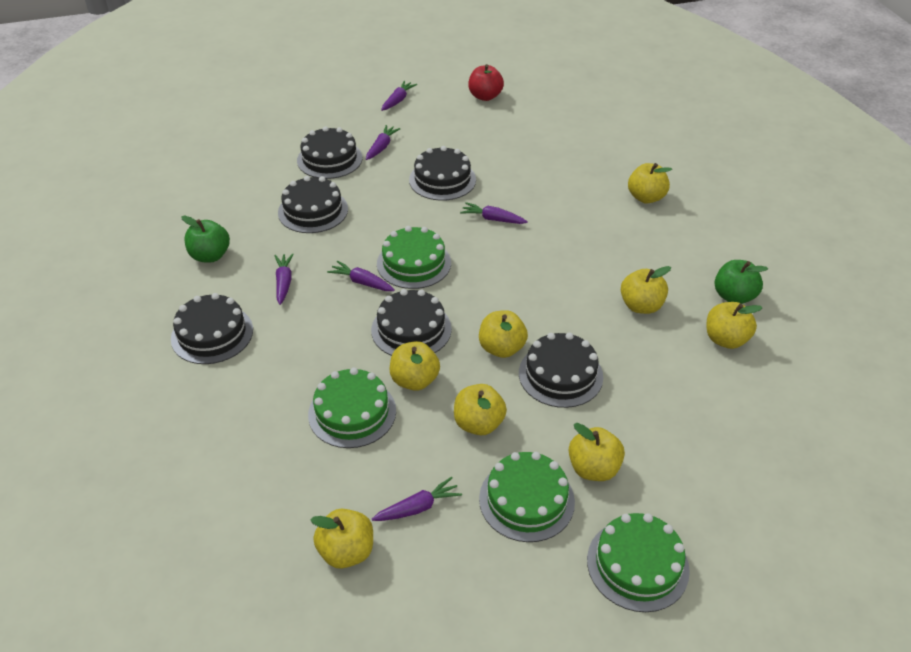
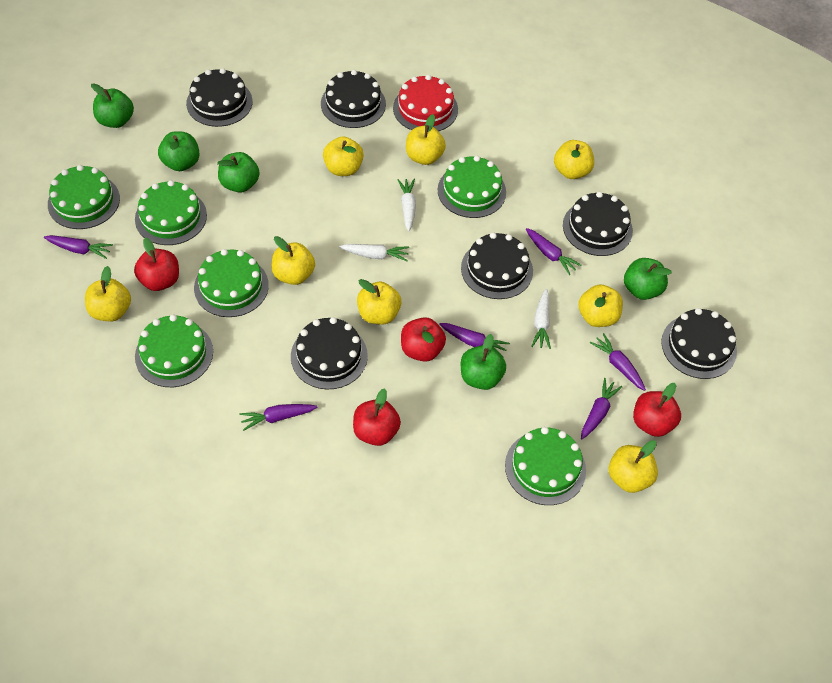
green apple: 2 -> 5
green cake: 4 -> 6
red apple: 1 -> 4
red cake: 0 -> 1
white carrot: 0 -> 3

